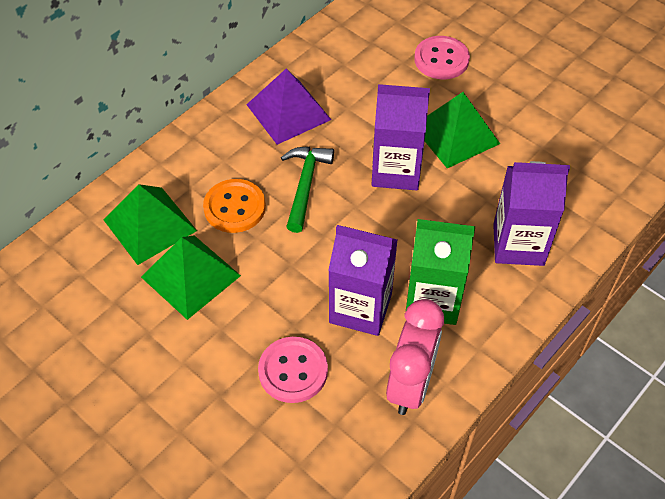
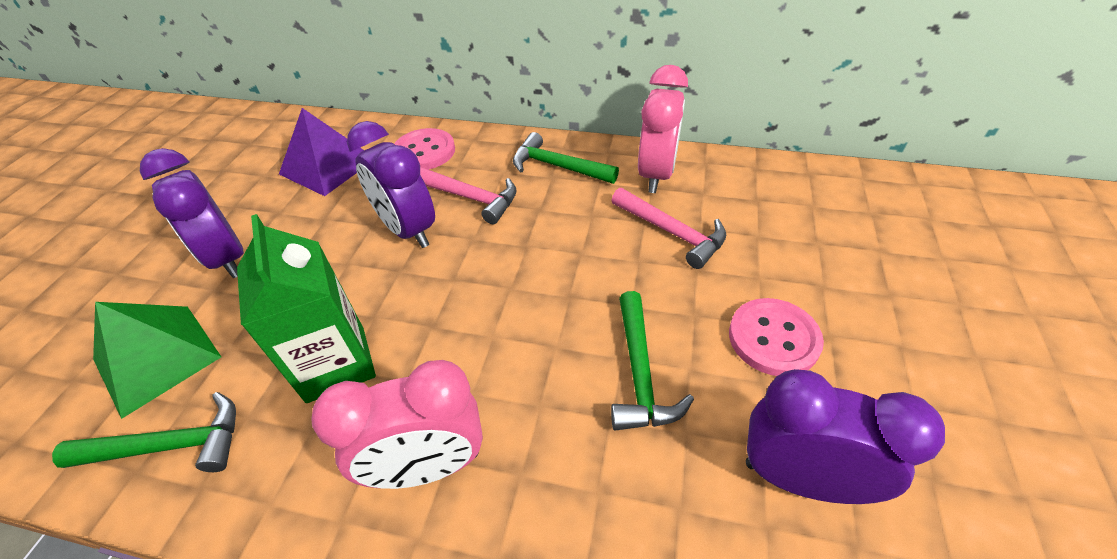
green hammer: 1 -> 3
green pyramid: 3 -> 1
orange button: 1 -> 0
pink clock: 1 -> 2
pink hammer: 0 -> 2
purple carton: 3 -> 0
purple clock: 0 -> 3

